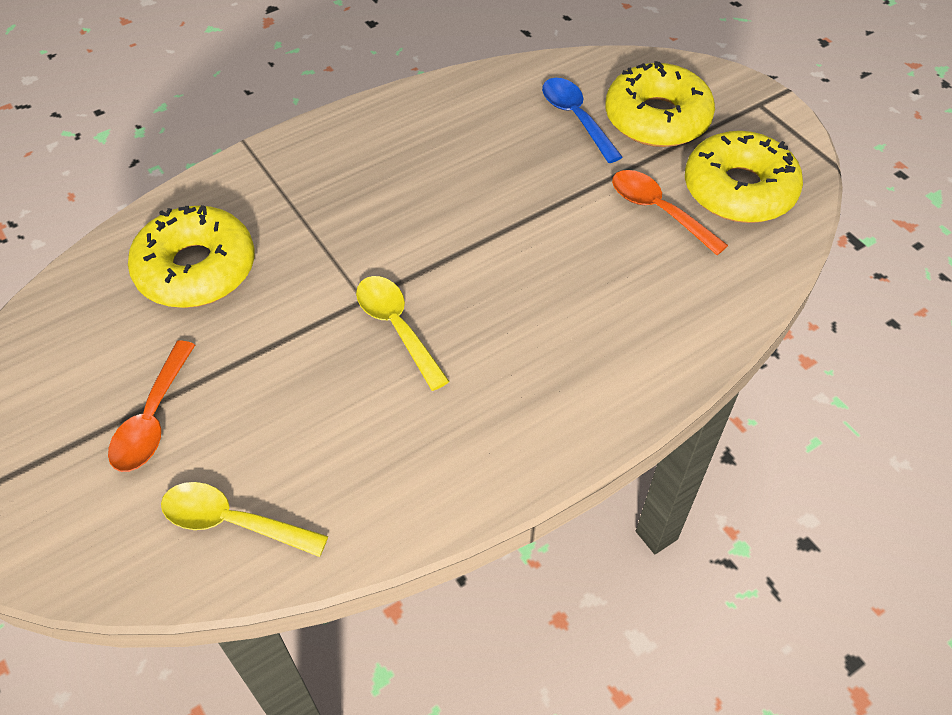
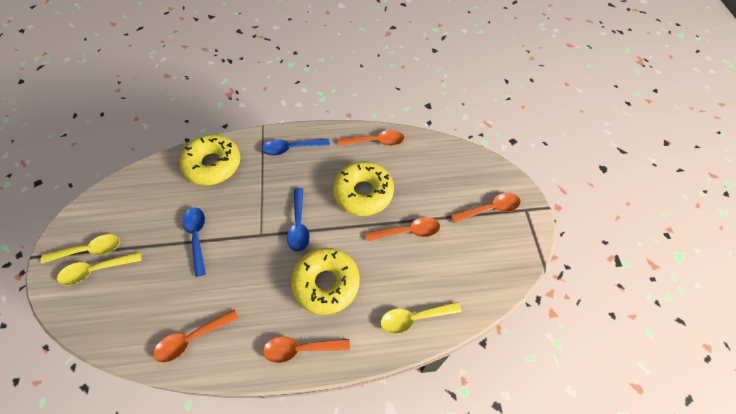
blue spoon: 1 -> 3
orange spoon: 2 -> 5
yellow spoon: 2 -> 3

